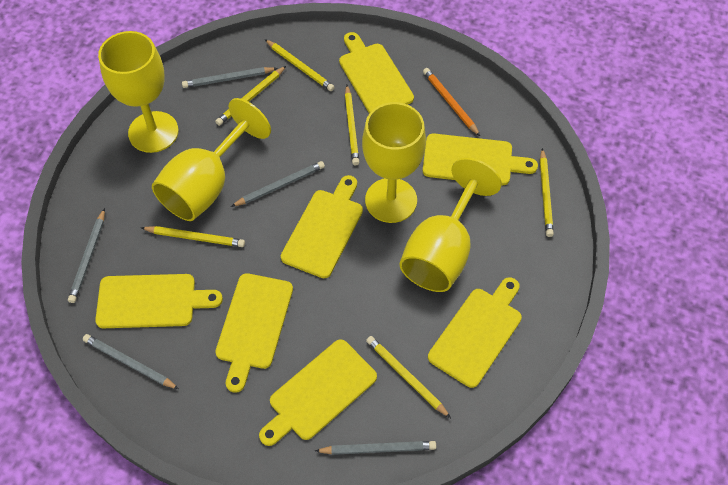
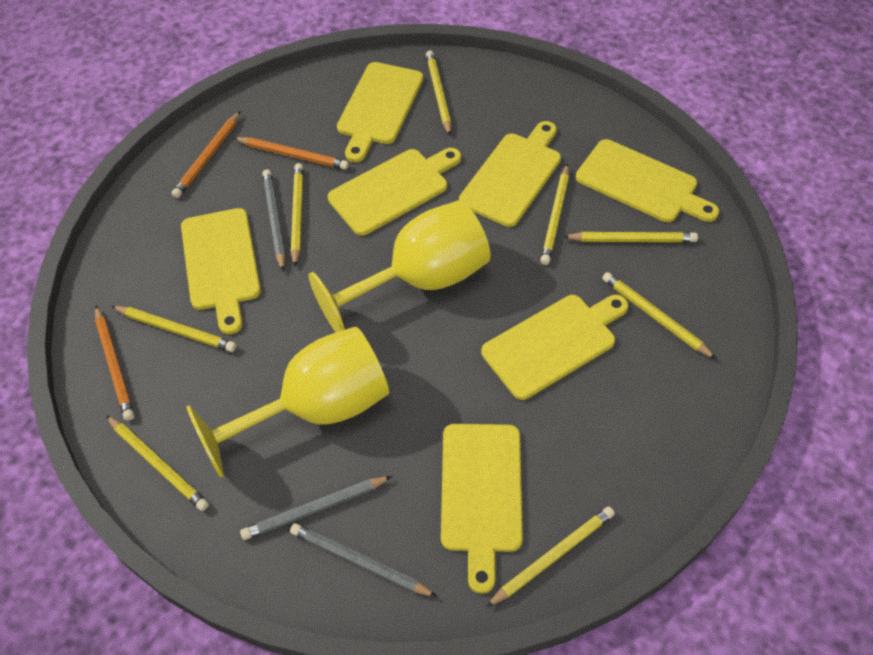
grey pencil: 5 -> 3
orange pencil: 1 -> 3
yellow goblet: 4 -> 2
yellow pencil: 6 -> 8

